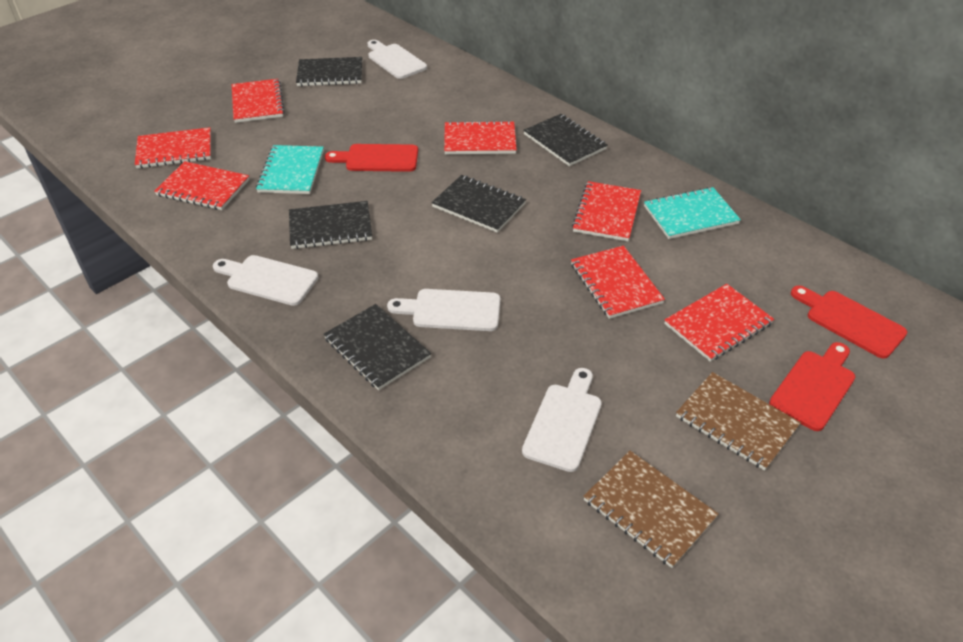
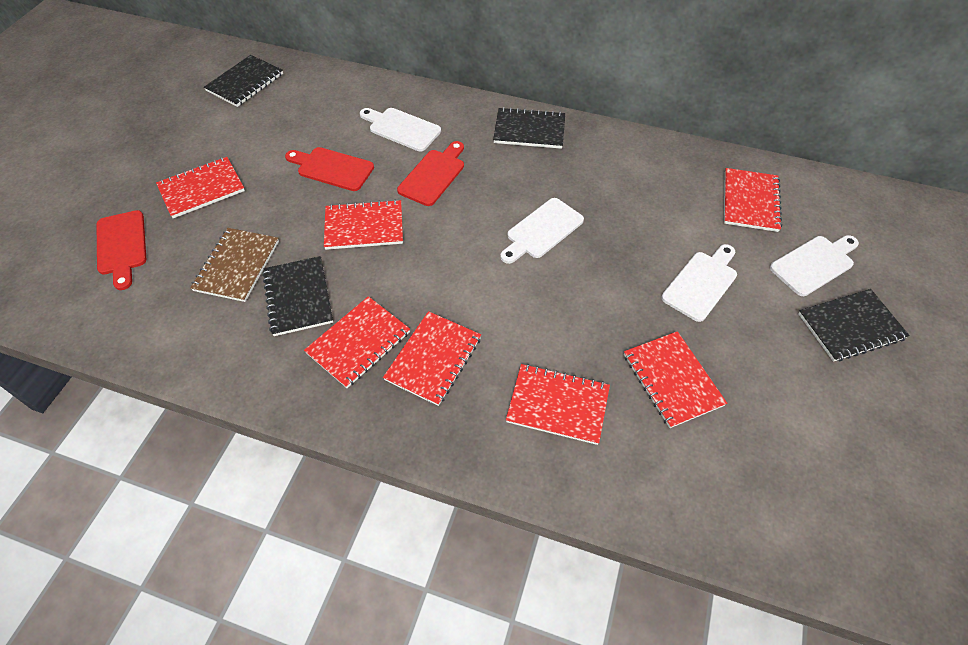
black notebook: 5 -> 4
brown notebook: 2 -> 1
turquoise notebook: 2 -> 0

